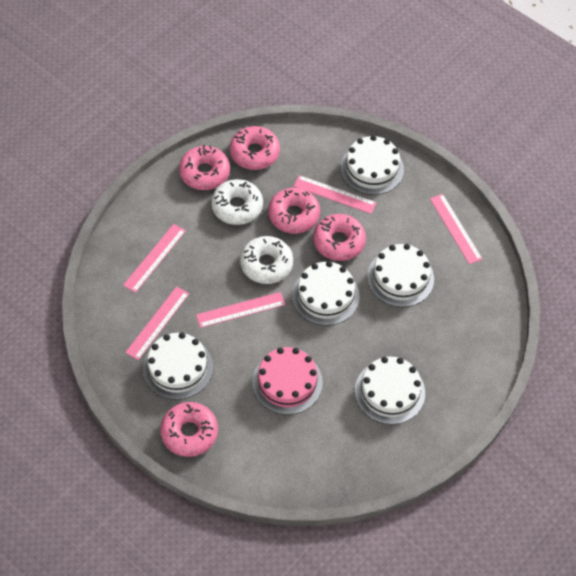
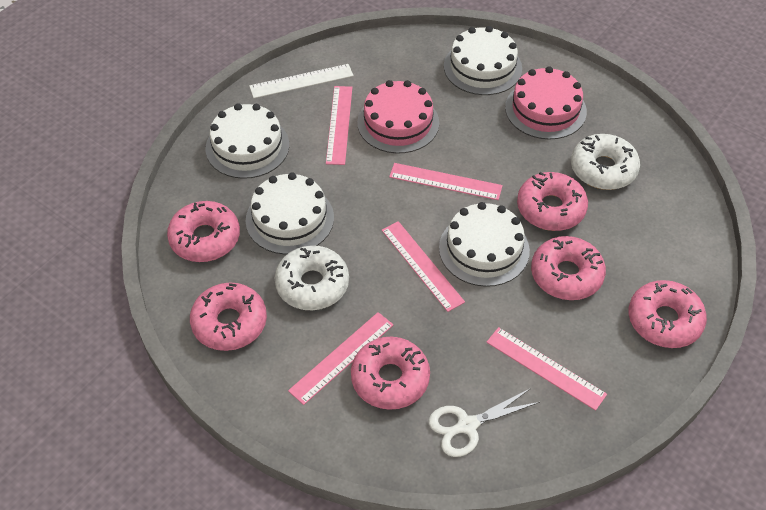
pink cake: 1 -> 2
pink donut: 5 -> 6
white cake: 5 -> 4
white ruler: 0 -> 1
white scissors: 0 -> 1

